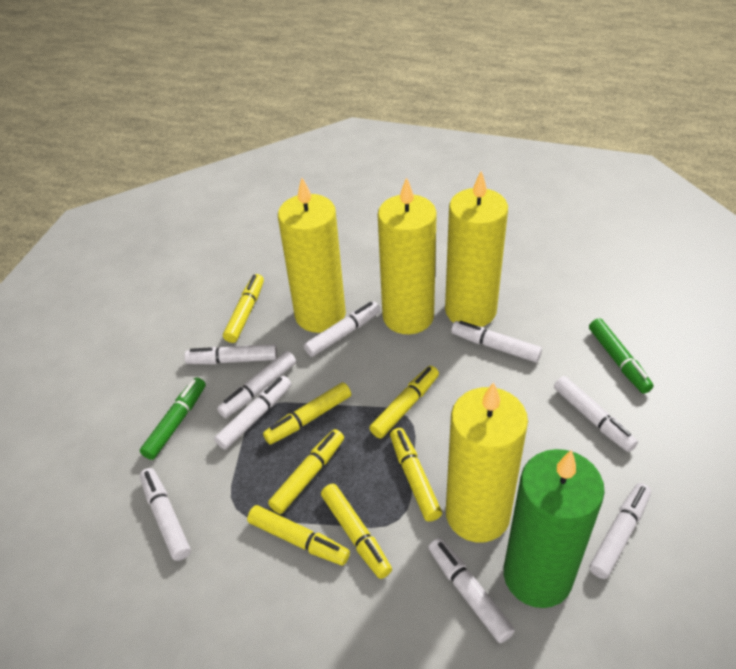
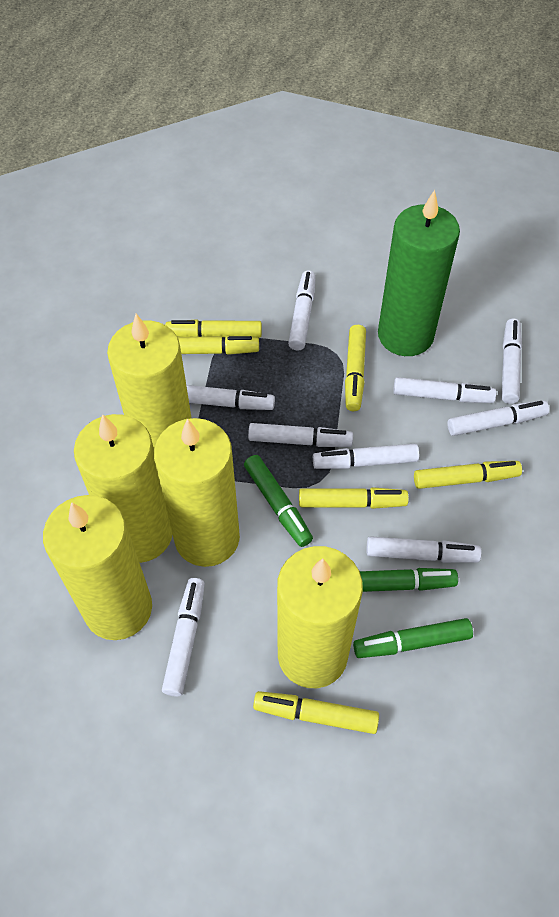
green marker: 2 -> 3
yellow candle: 4 -> 5
yellow marker: 7 -> 6

